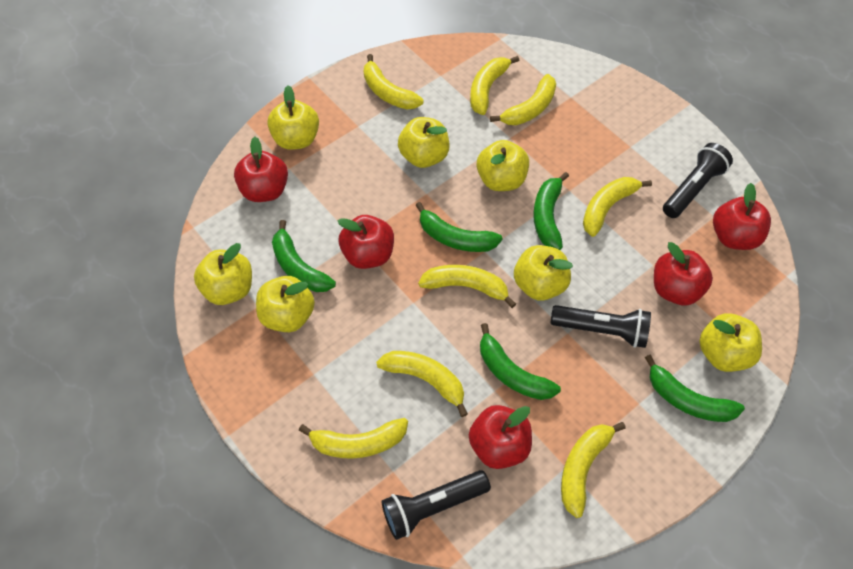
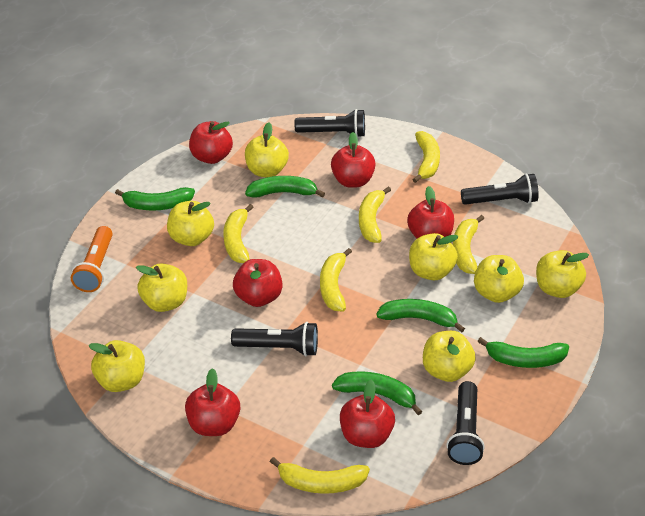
black flashlight: 3 -> 4
orange flashlight: 0 -> 1
red apple: 5 -> 6
yellow apple: 7 -> 8
yellow banana: 8 -> 6

